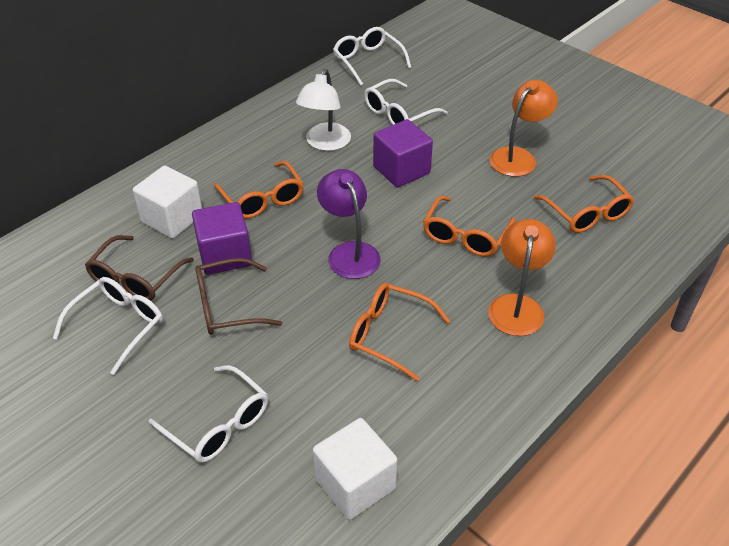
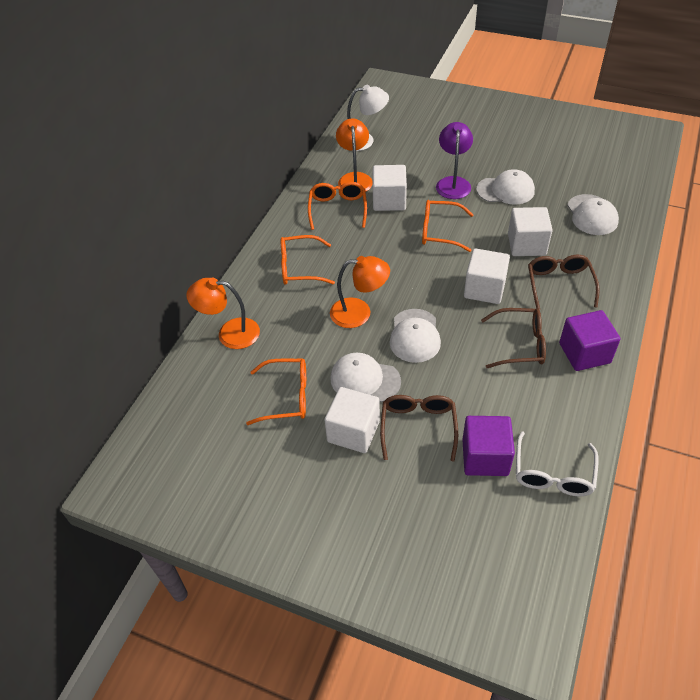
brown glasses: 2 -> 3
orange lamp: 2 -> 3
white cap: 0 -> 4
white cube: 2 -> 4
white glasses: 4 -> 1

